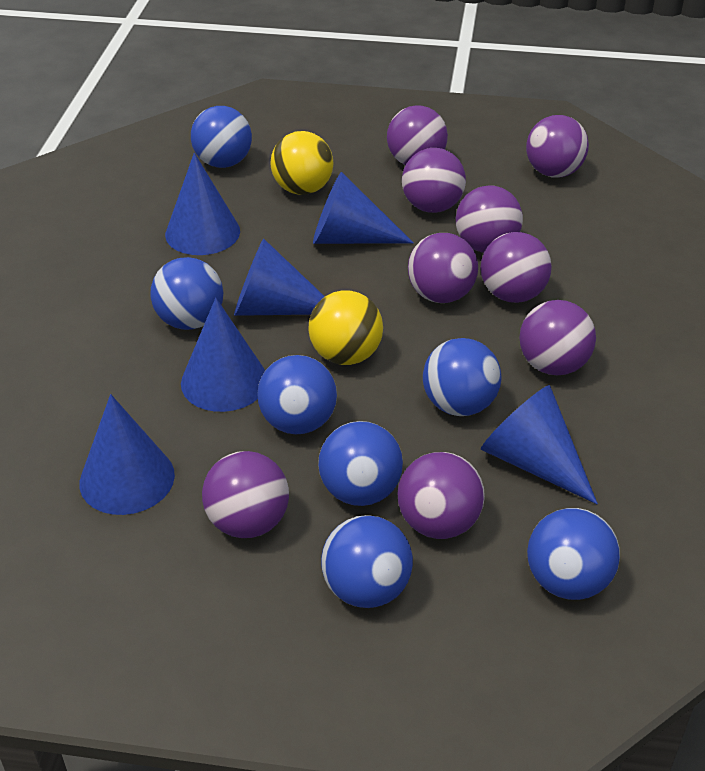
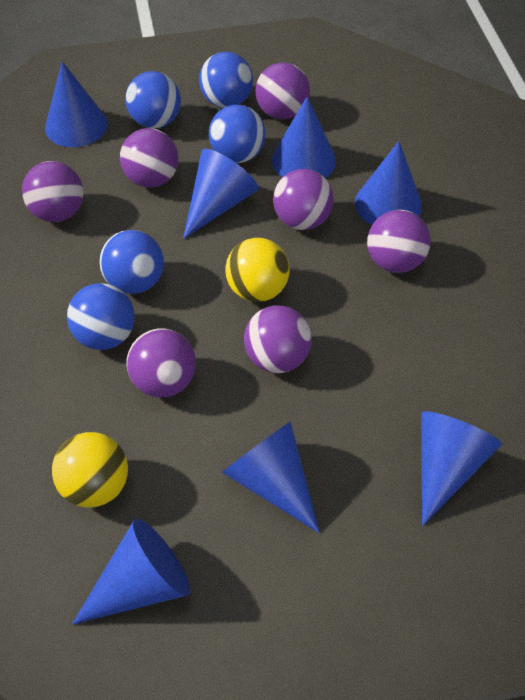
blue ball: 7 -> 5
blue cone: 6 -> 7
purple ball: 9 -> 7

